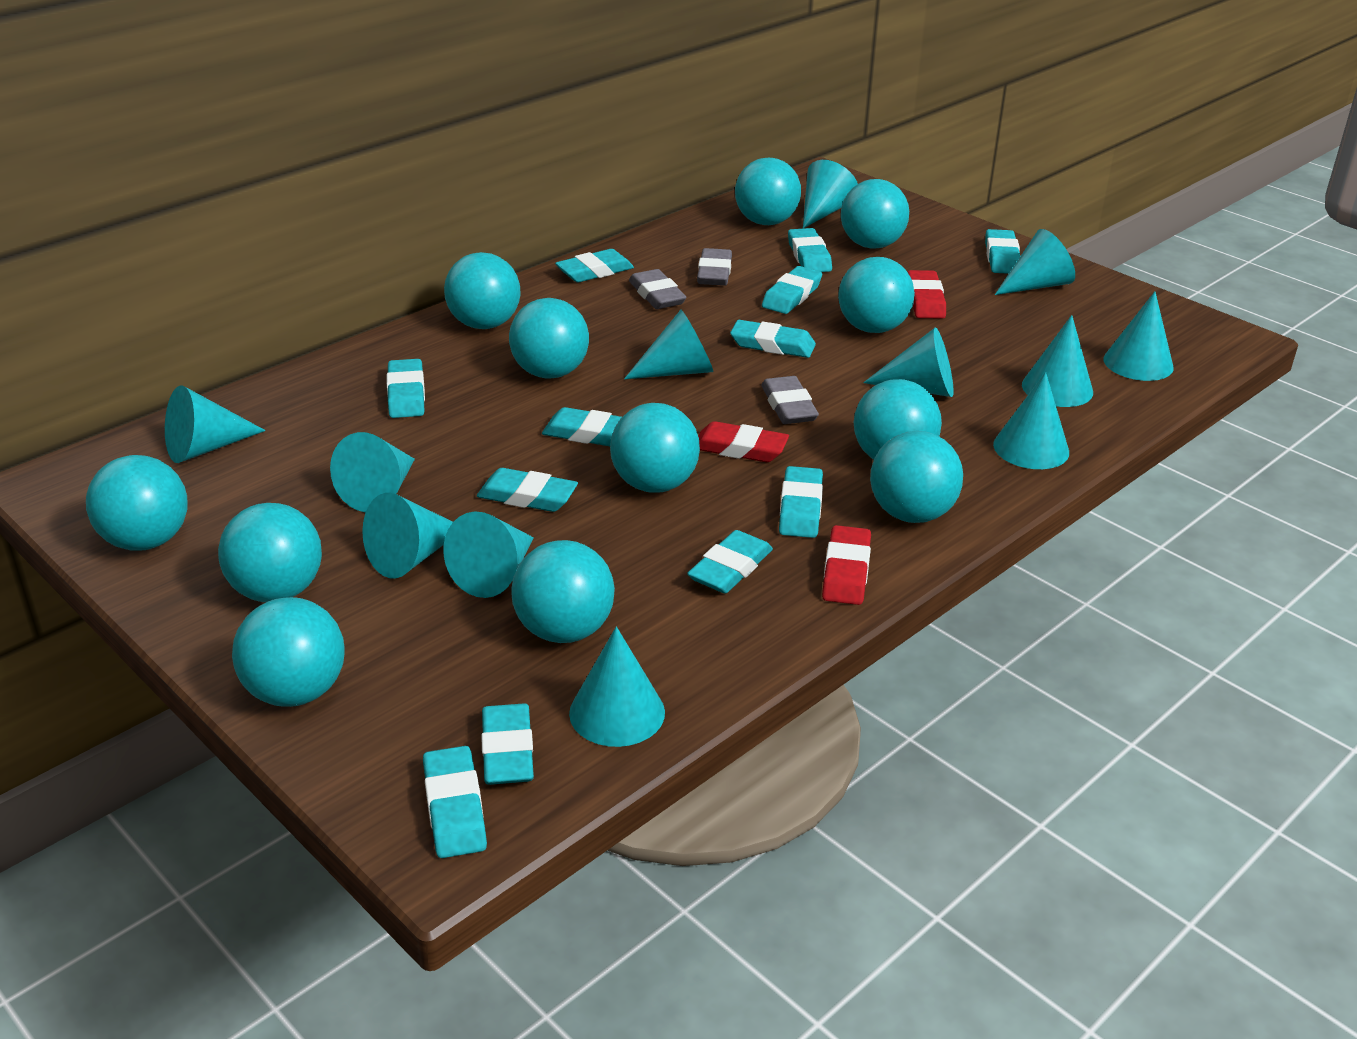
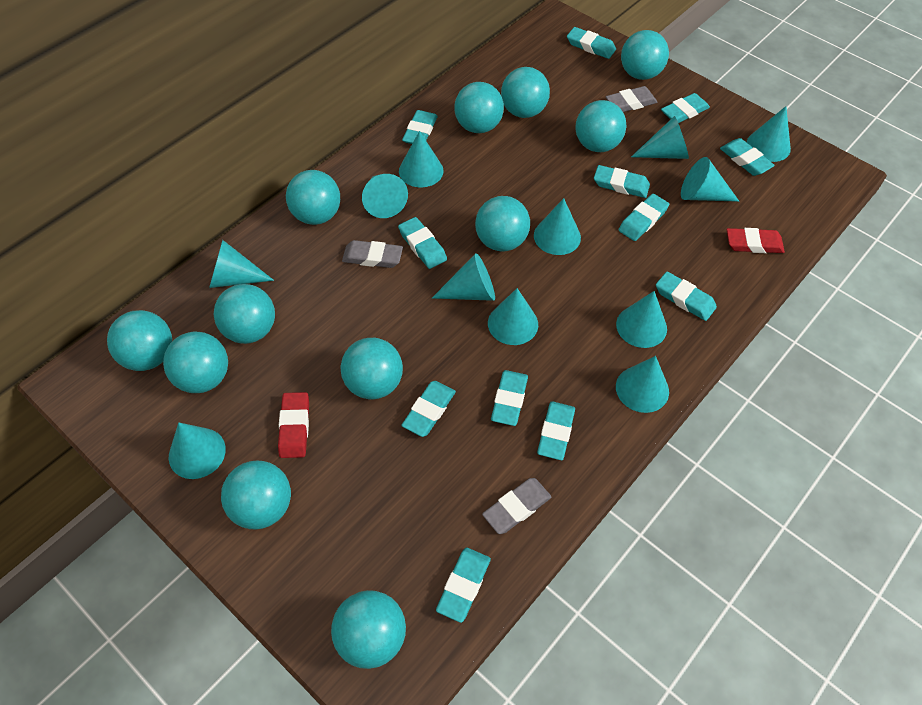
red eraser: 3 -> 2

